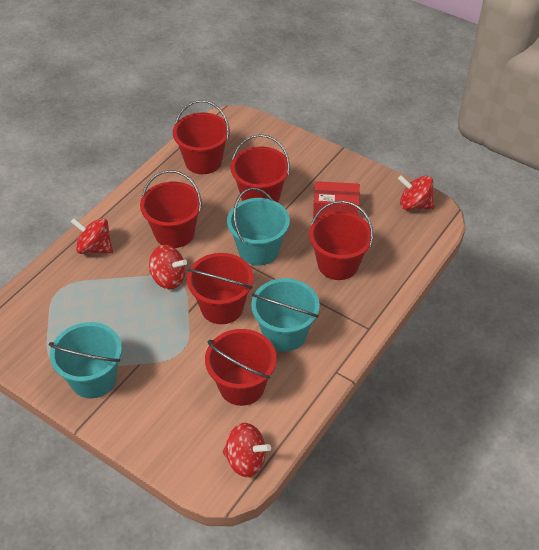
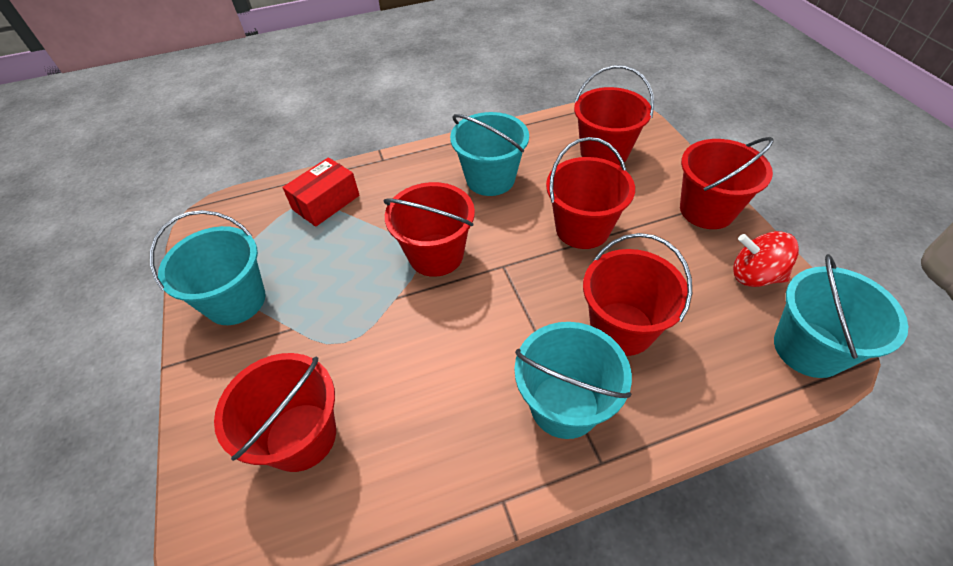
red spinning top: 4 -> 1
turquoise bucket: 3 -> 4

